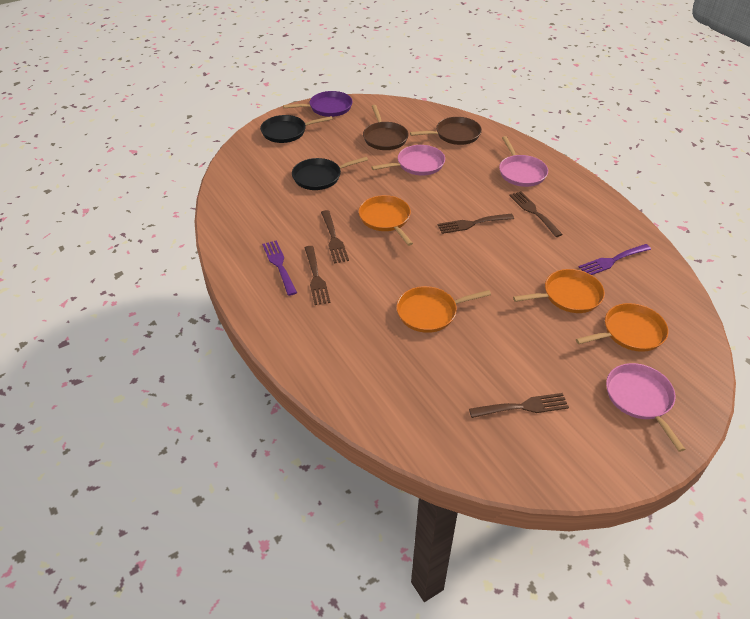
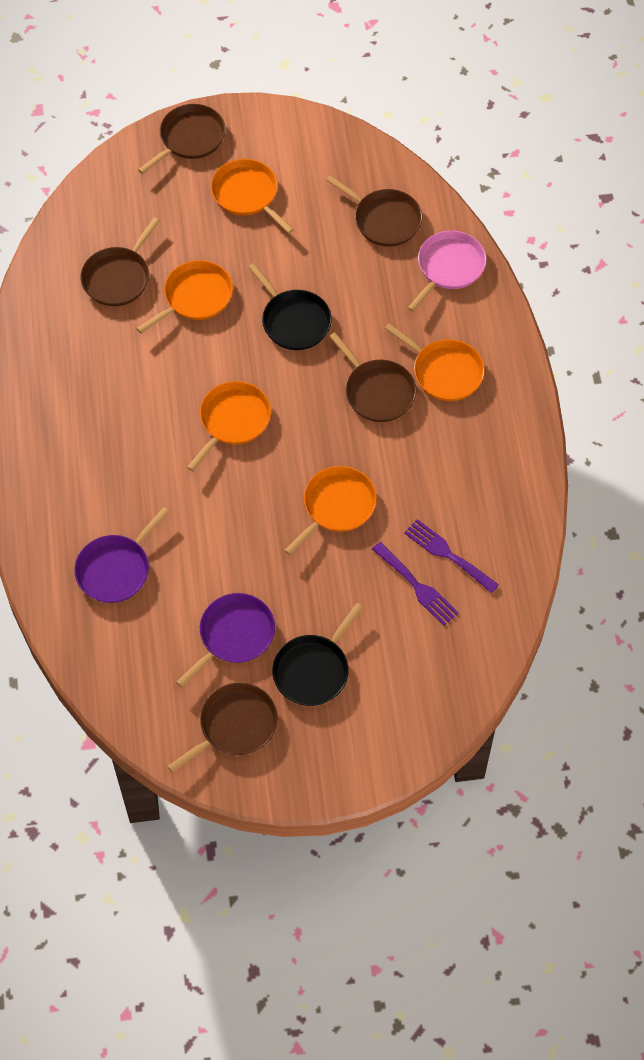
brown fork: 5 -> 0
brown pan: 2 -> 5
orange pan: 4 -> 5
pink pan: 3 -> 1
purple pan: 1 -> 2

